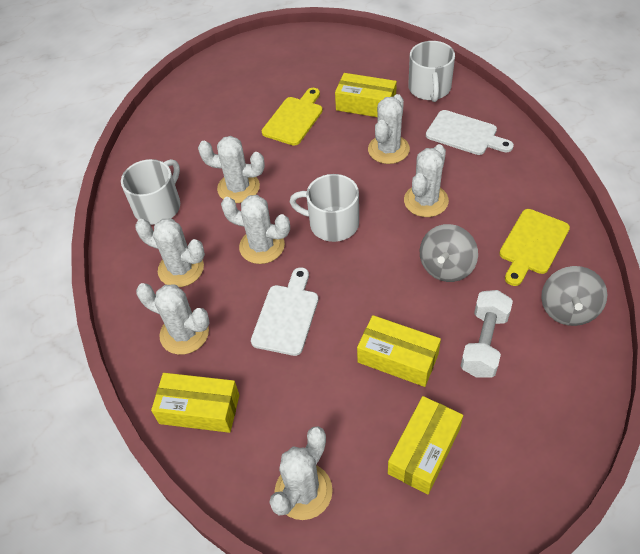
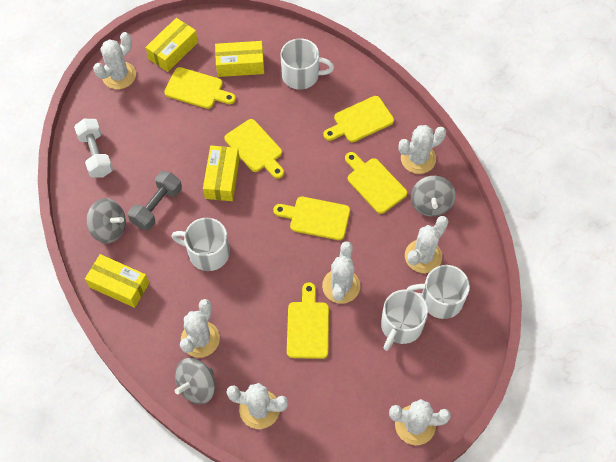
grey dumbbell: 0 -> 1
grey spinning top: 2 -> 3
white cutting board: 2 -> 0
white mug: 3 -> 4
yellow cutting board: 2 -> 6

